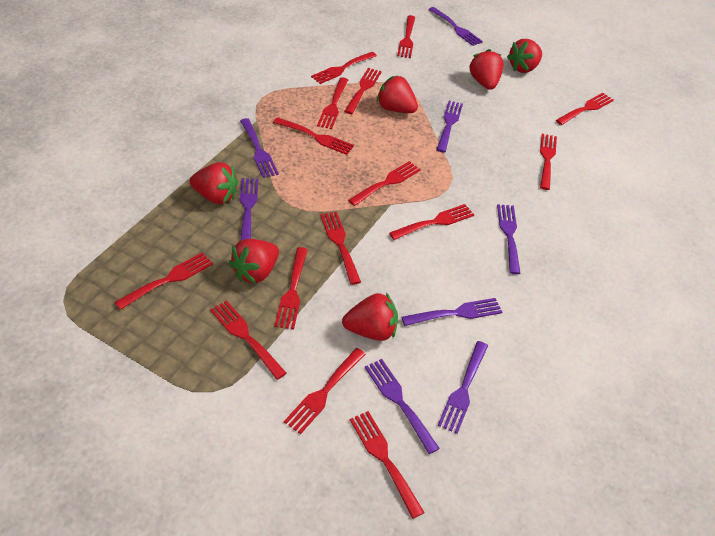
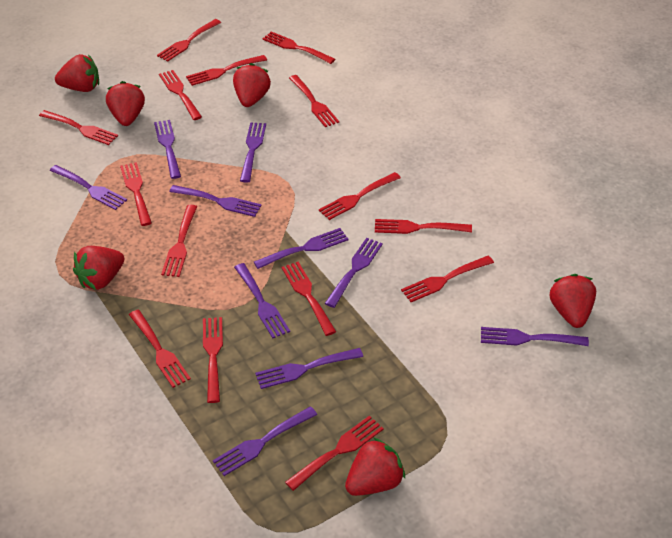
purple fork: 8 -> 10

